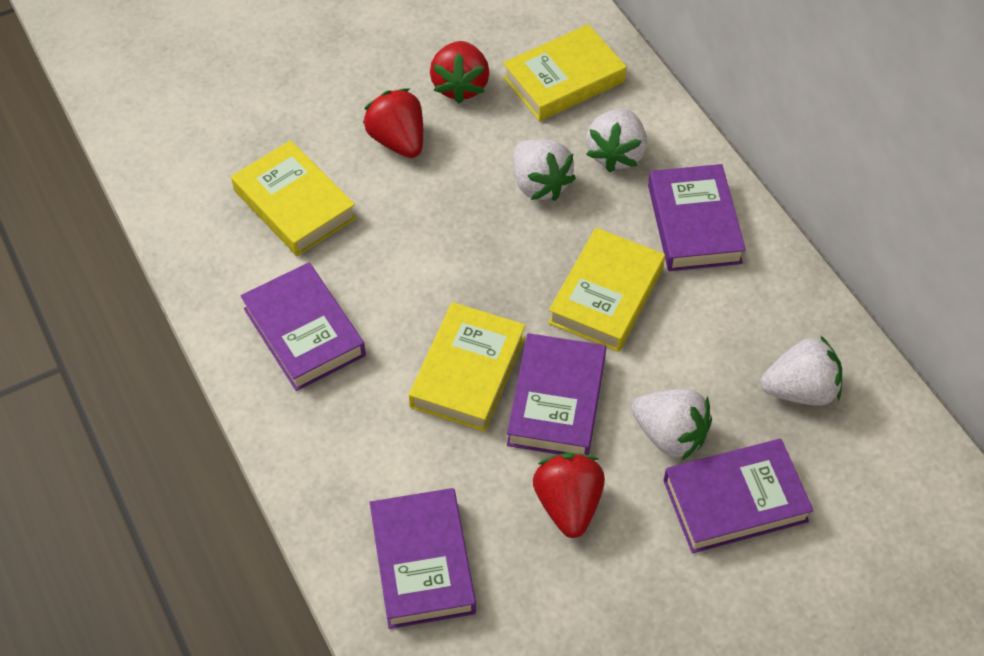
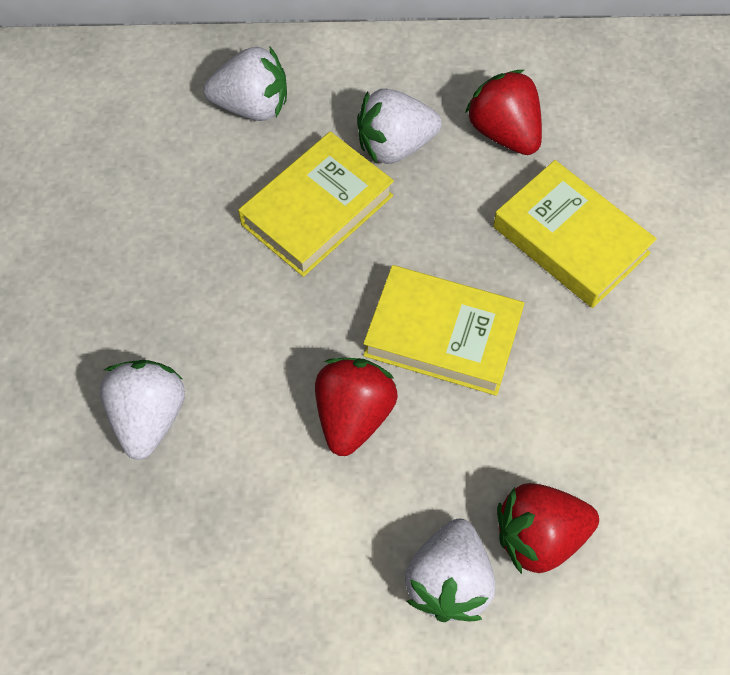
purple book: 5 -> 0
yellow book: 4 -> 3

